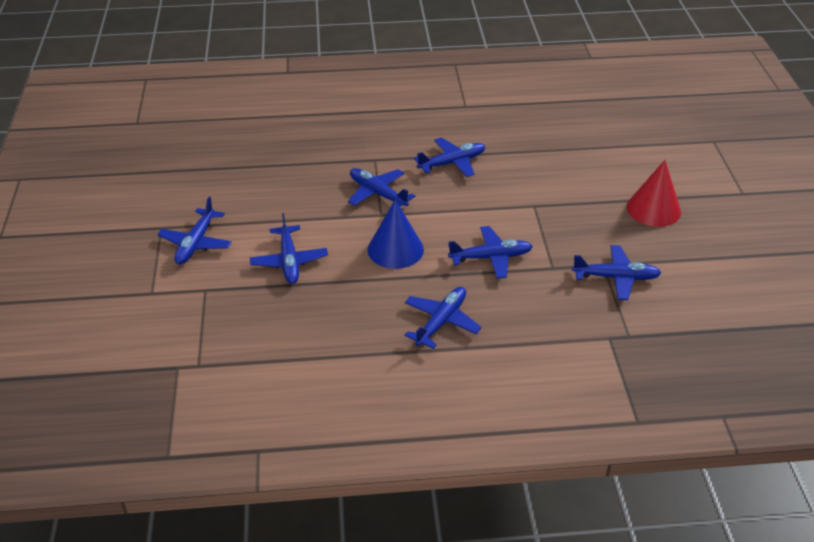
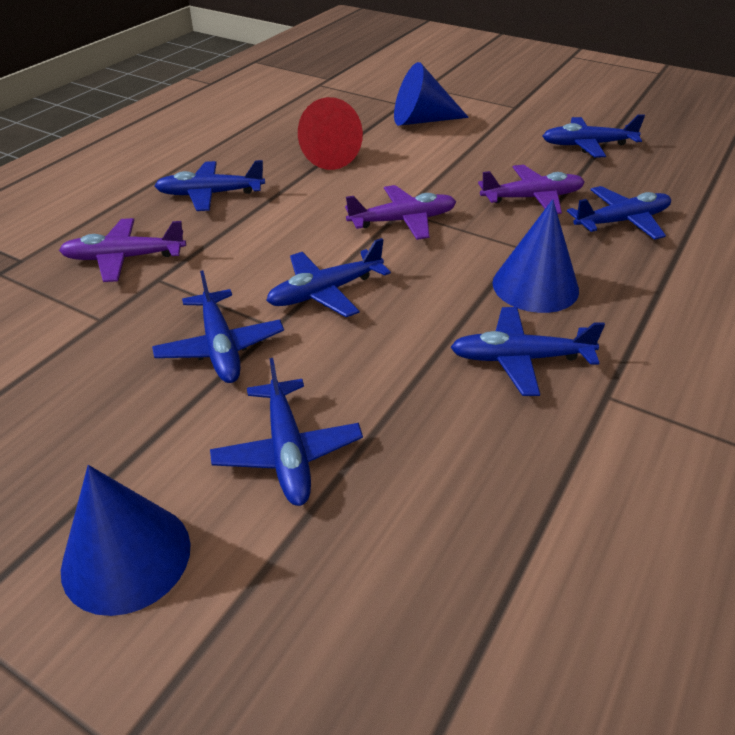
blue cone: 1 -> 3
purple plane: 0 -> 3

